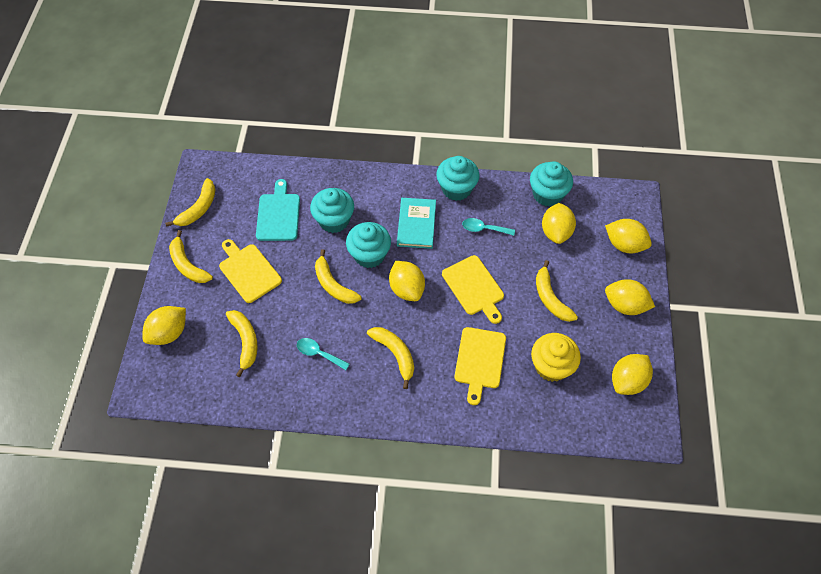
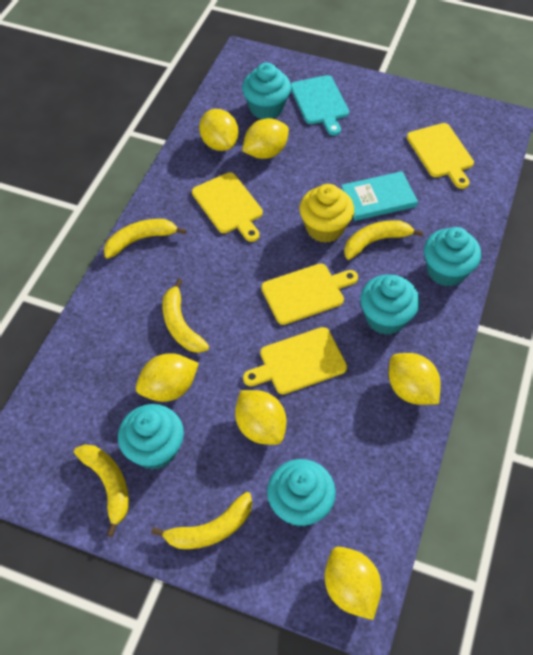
turquoise cupcake: 4 -> 5
turquoise spoon: 2 -> 0
yellow banana: 6 -> 5
yellow cutting board: 3 -> 4

